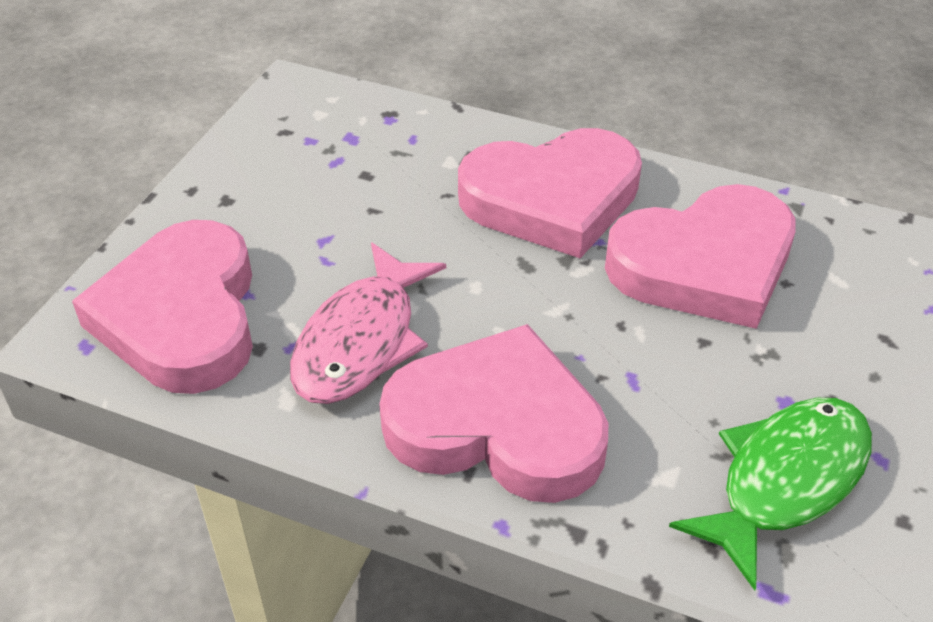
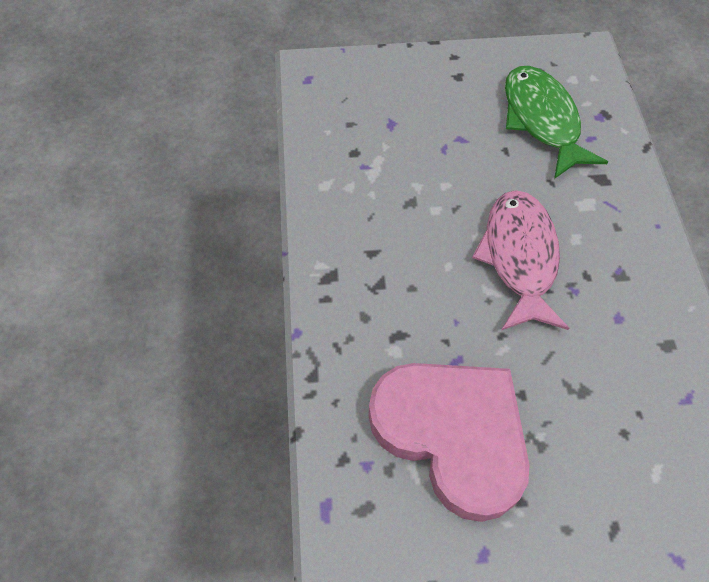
pink heart: 4 -> 1

